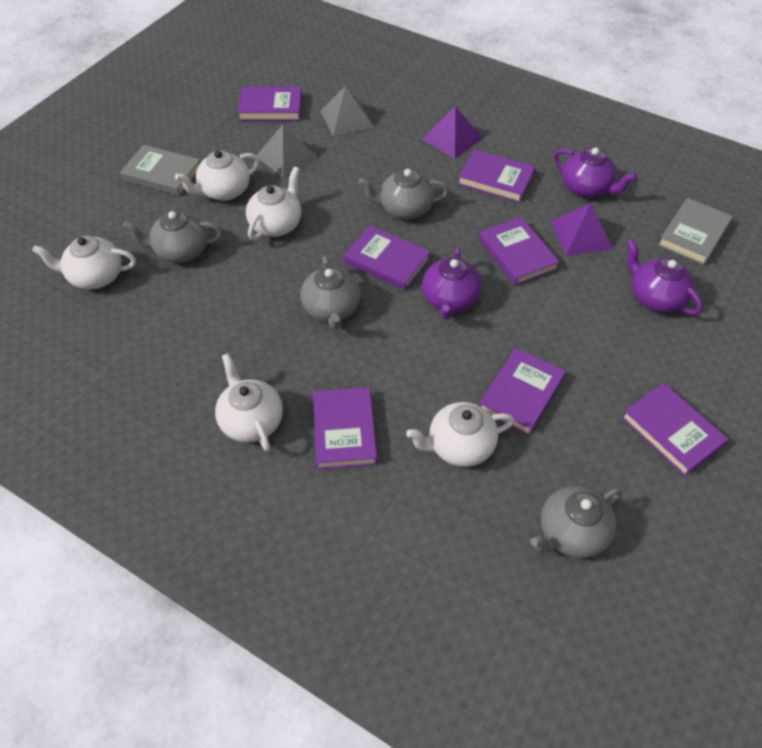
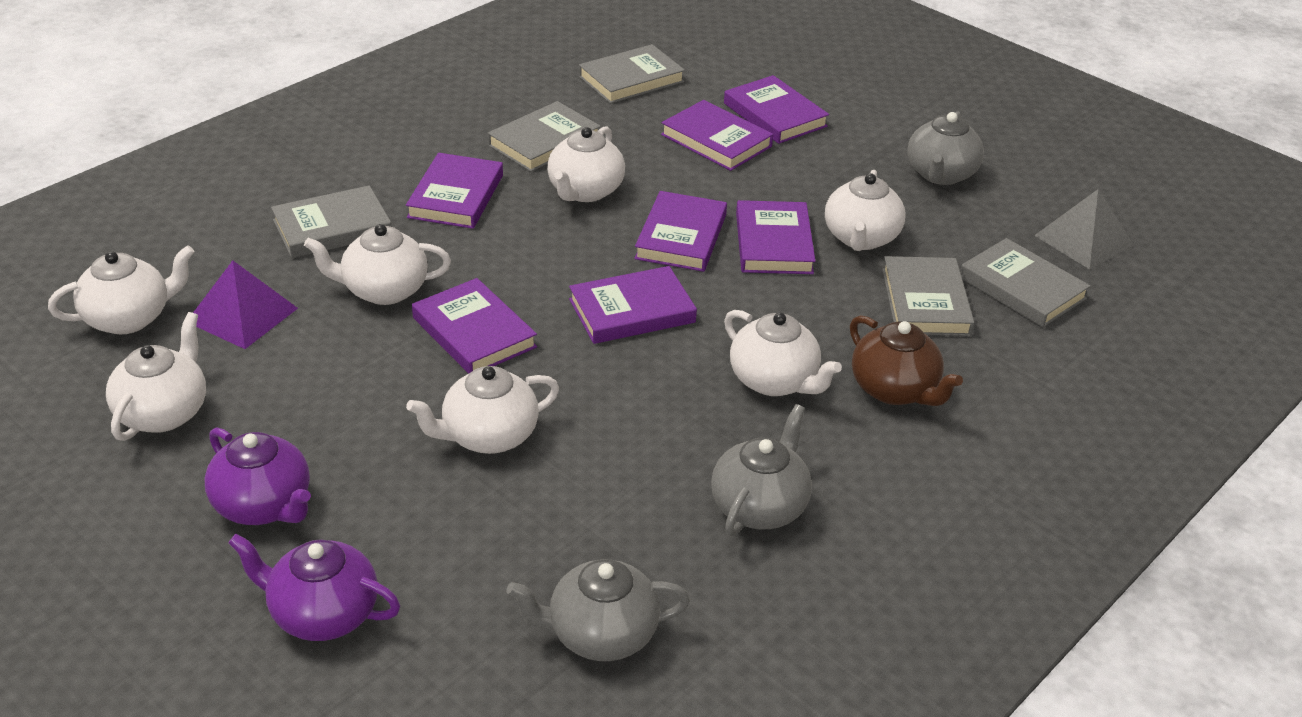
brown teapot: 0 -> 1
grey book: 2 -> 5
grey pyramid: 2 -> 1
grey teapot: 4 -> 3
purple pyramid: 2 -> 1
purple teapot: 3 -> 2
white teapot: 5 -> 7

